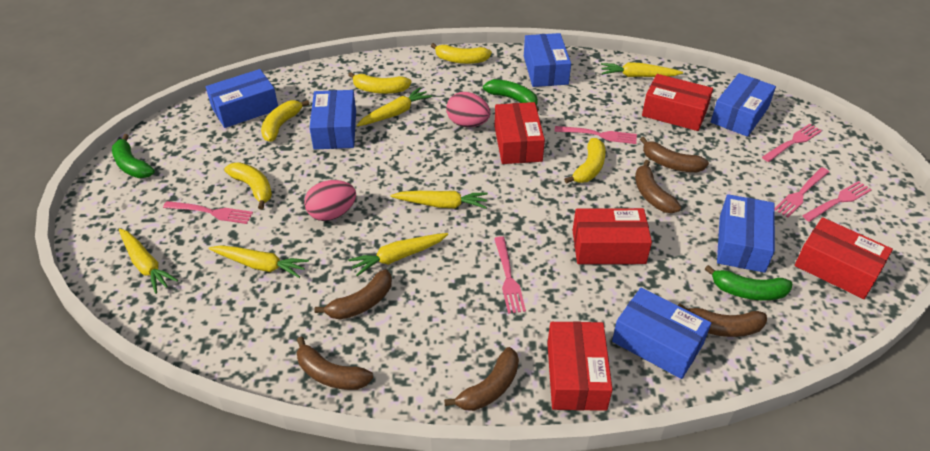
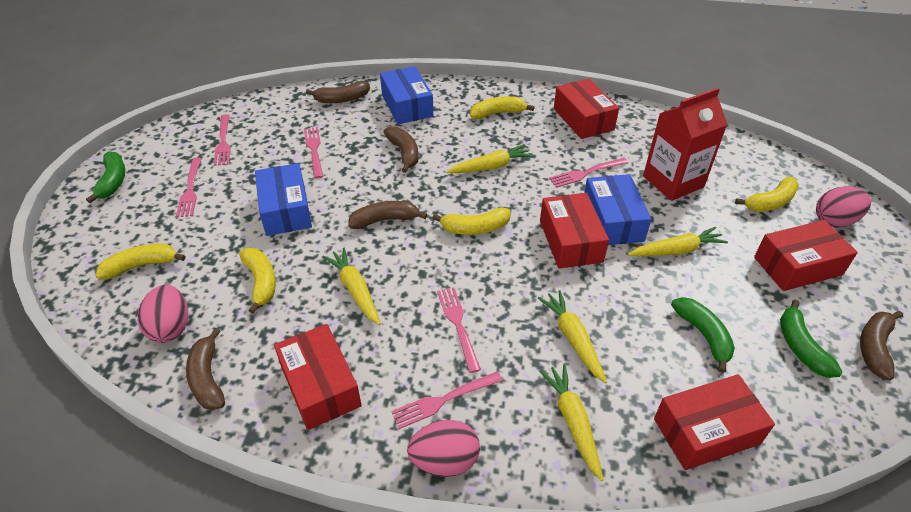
blue box: 6 -> 3
brown banana: 6 -> 5
pink egg: 2 -> 3
red carton: 0 -> 1
yellow carrot: 6 -> 5

